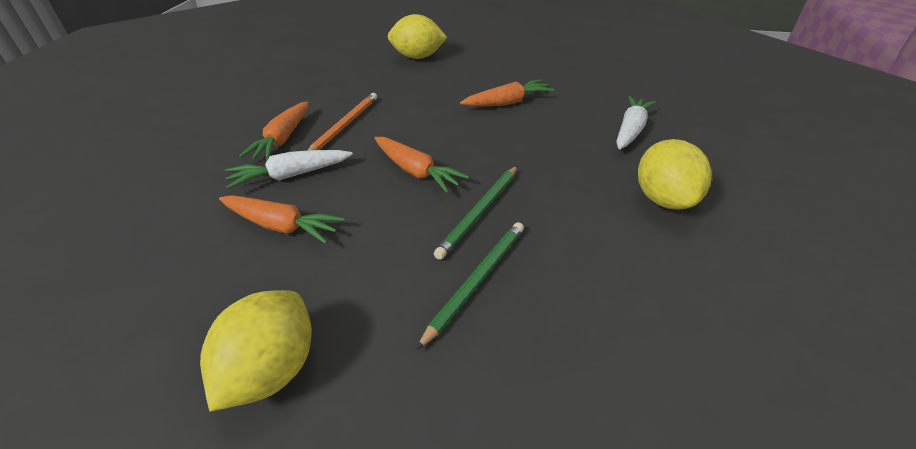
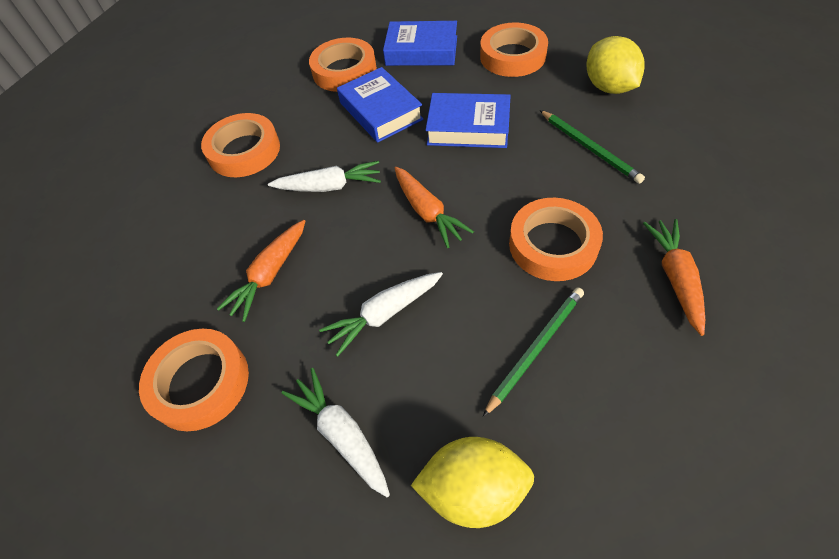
blue book: 0 -> 3
orange carrot: 4 -> 3
orange pencil: 1 -> 0
orange tape: 0 -> 5
white carrot: 2 -> 3
yellow lemon: 3 -> 2

